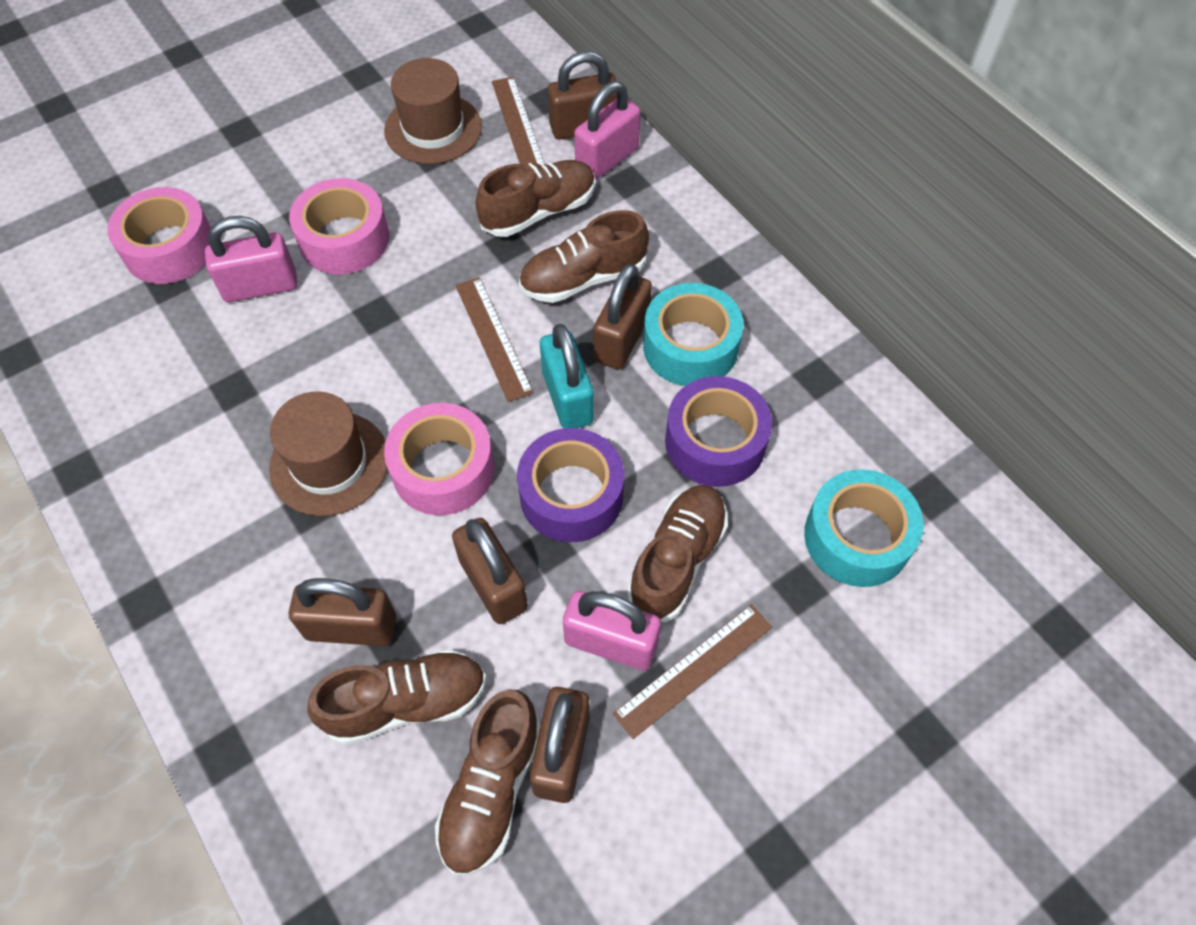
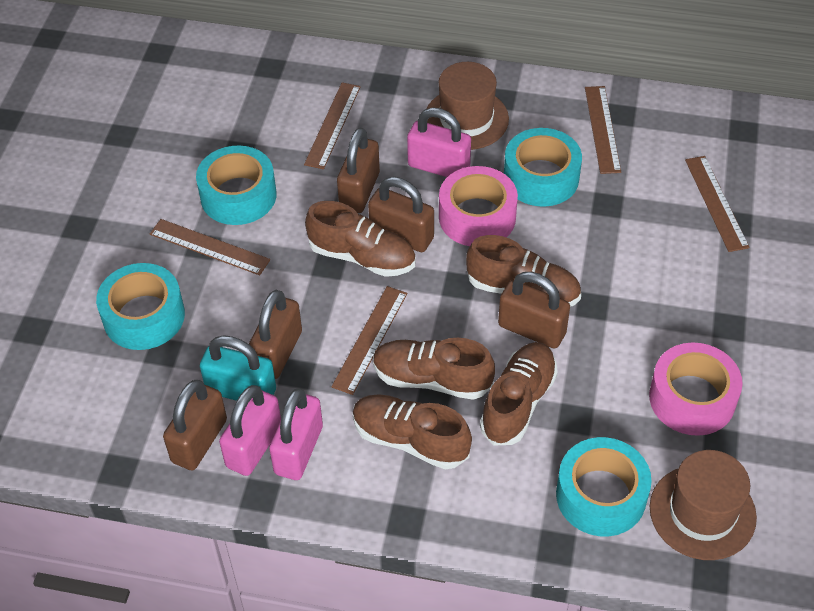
brown ruler: 3 -> 5
pink tape: 3 -> 2
purple tape: 2 -> 0
turquoise tape: 2 -> 4

